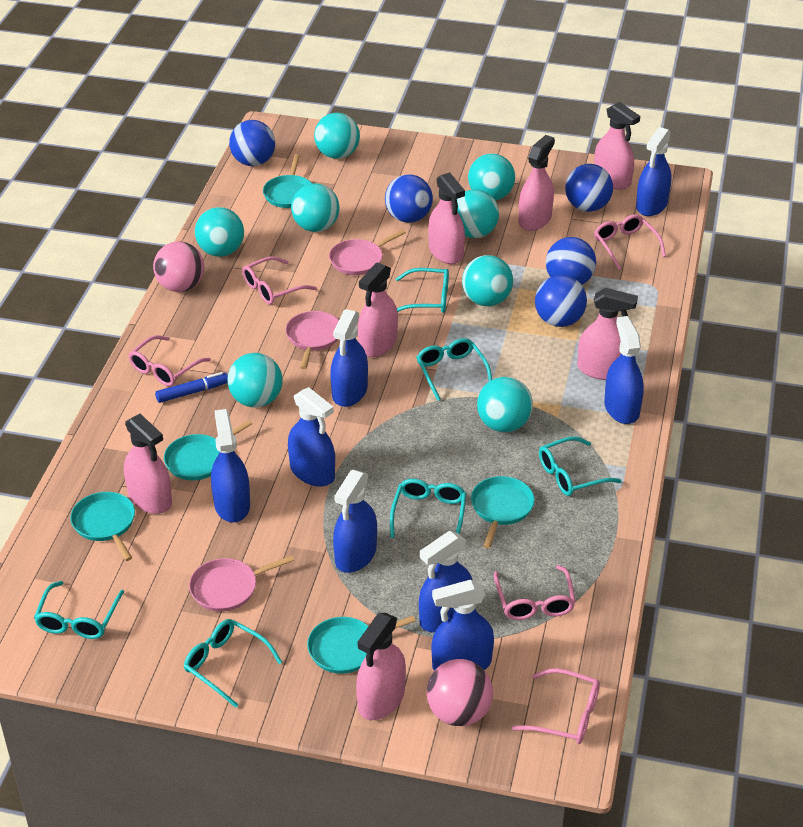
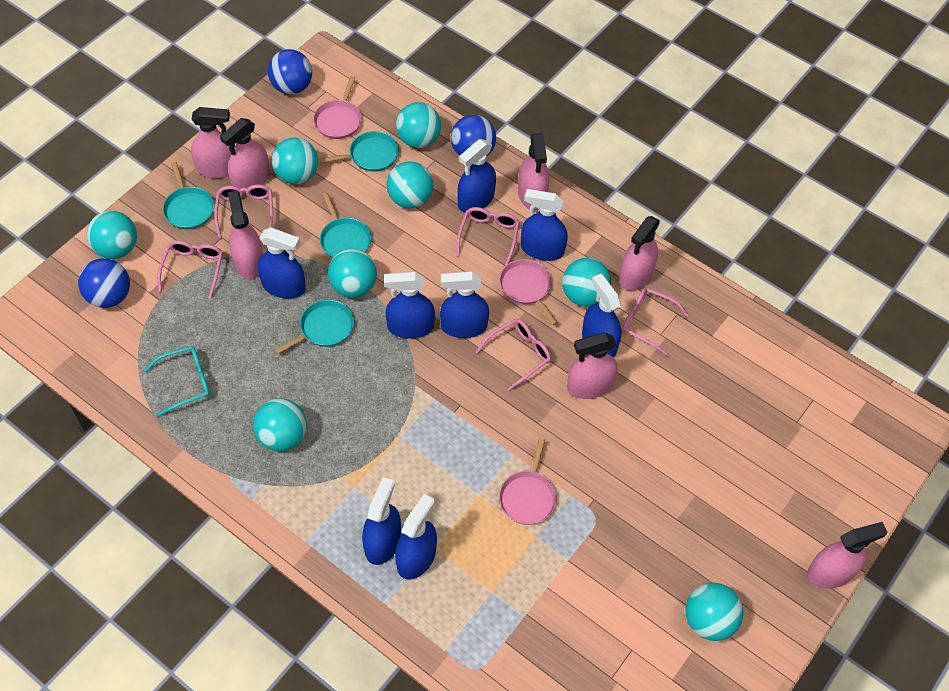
blue ball: 5 -> 3
blue marker: 1 -> 0
pink ball: 2 -> 0
turquoise glasses: 6 -> 1
turquoise pan: 5 -> 4

